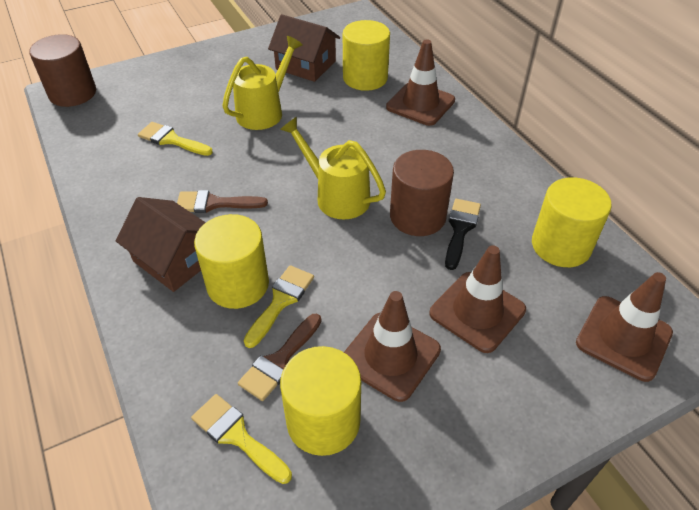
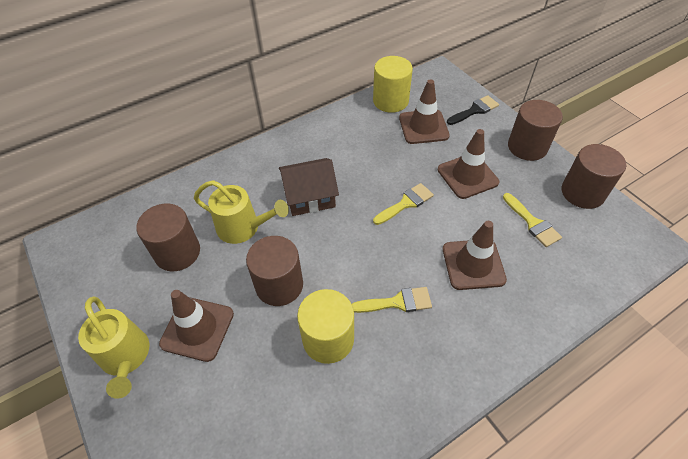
brown brush: 2 -> 0
brown cylinder: 2 -> 4
brown house: 2 -> 1
yellow cylinder: 4 -> 2

